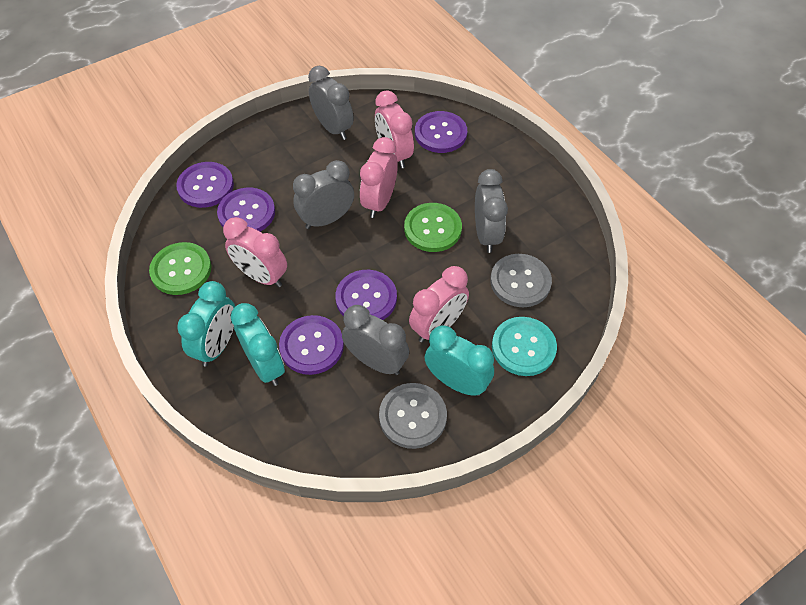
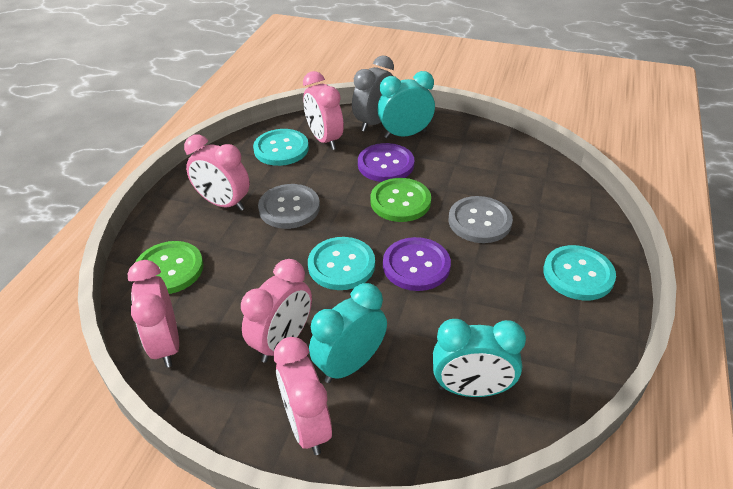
grey clock: 4 -> 1
pink clock: 4 -> 5
purple button: 5 -> 2
turquoise button: 1 -> 3

